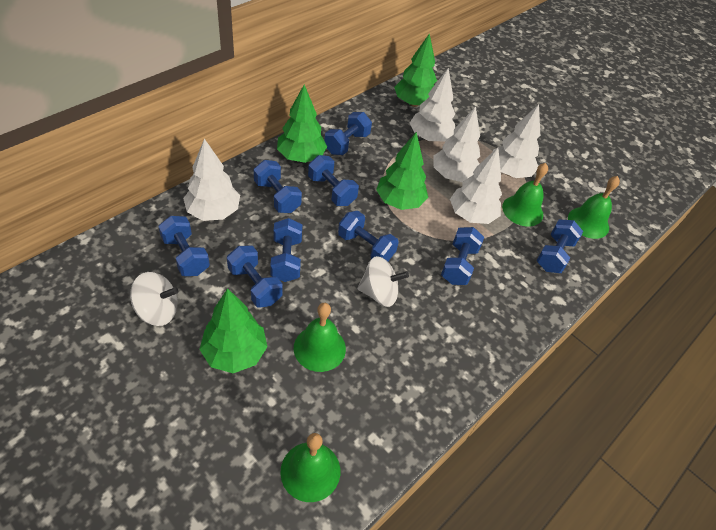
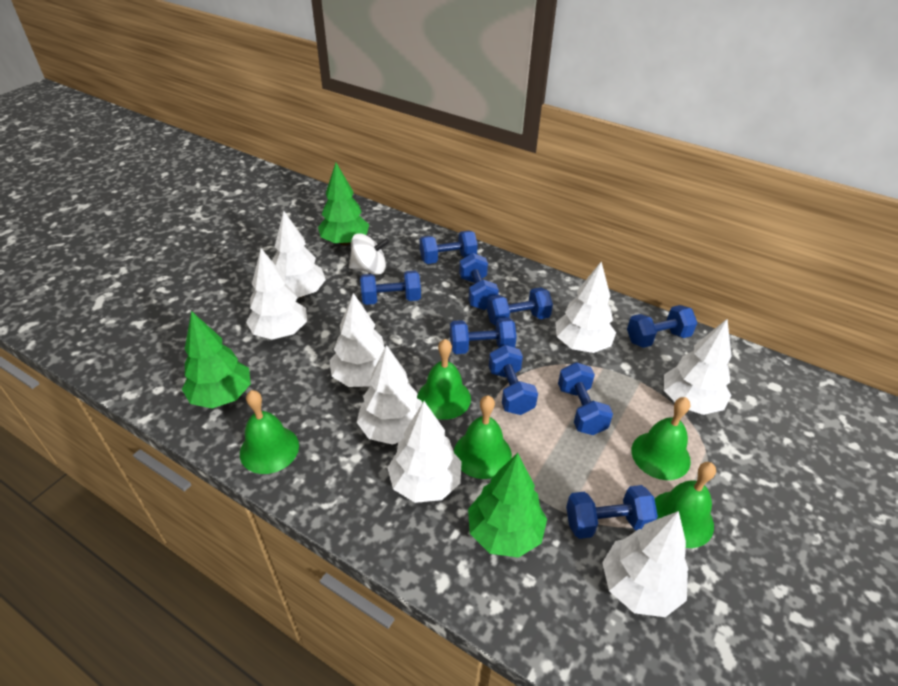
green bell: 4 -> 5
green tree: 4 -> 3
white spinning top: 2 -> 1
white tree: 5 -> 8

